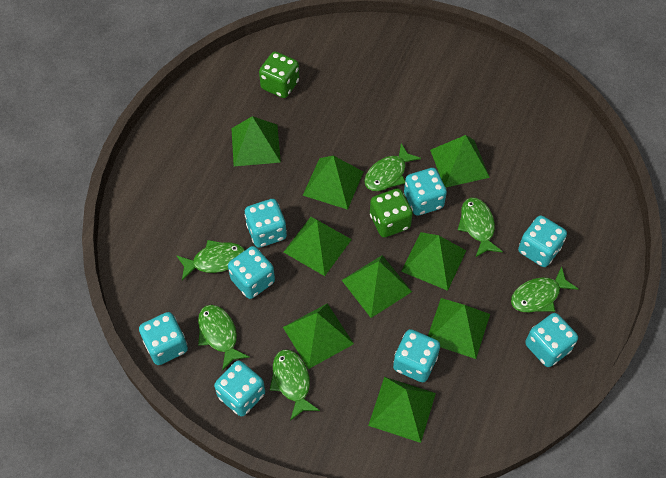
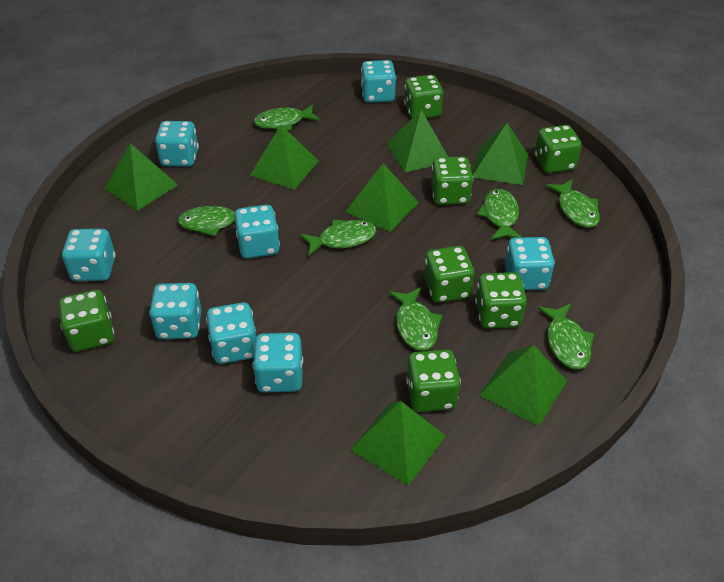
green dice: 2 -> 7
green fish: 6 -> 7
green pyramid: 9 -> 7

